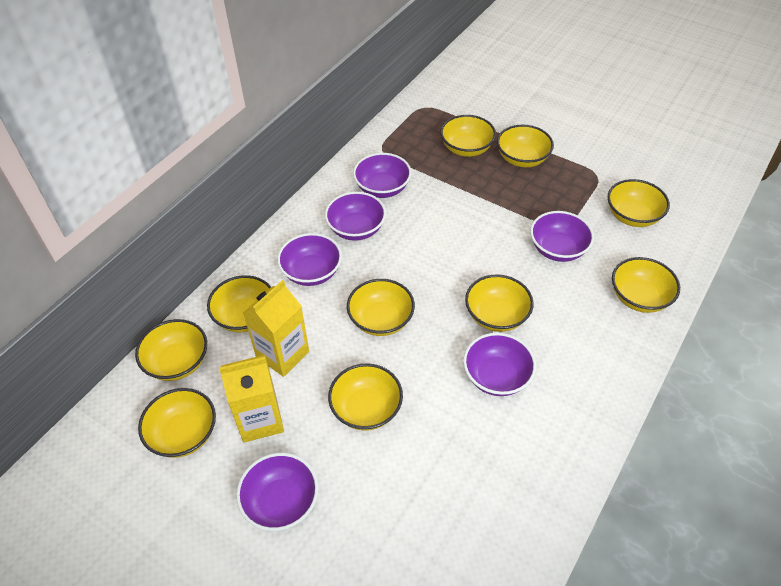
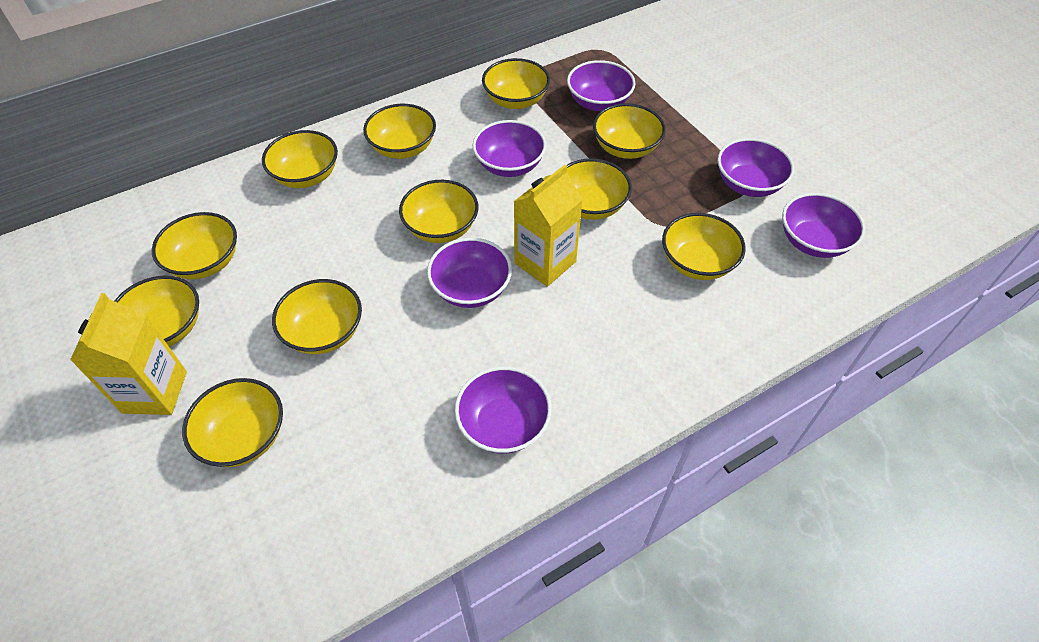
yellow bowl: 10 -> 11

